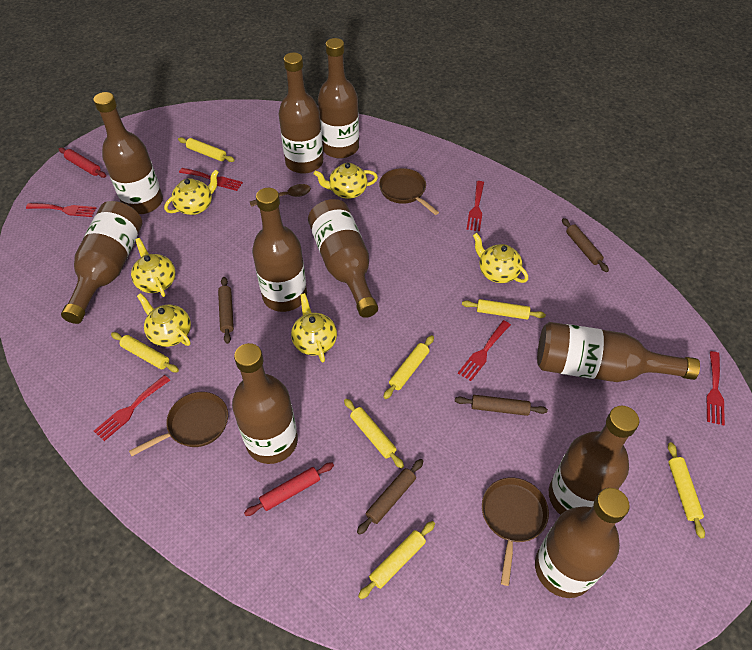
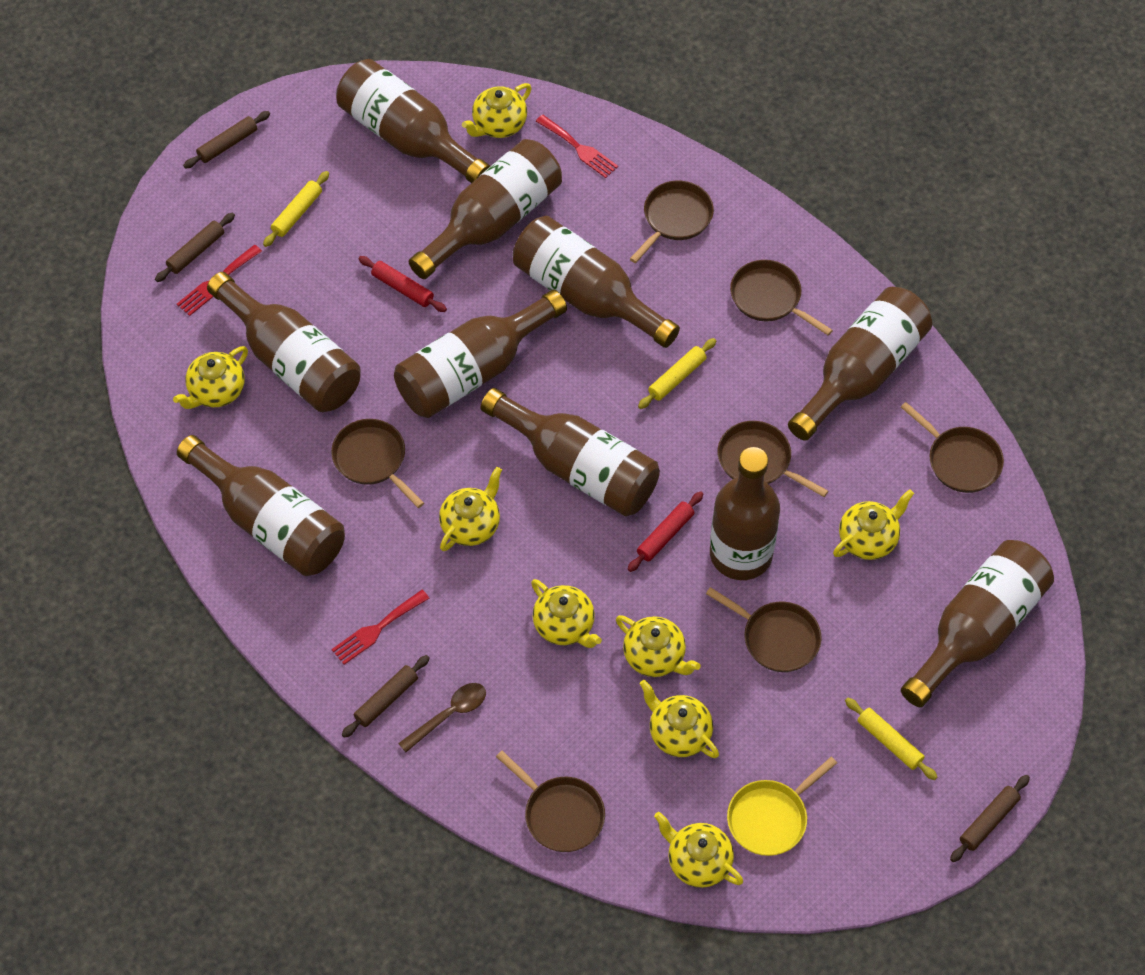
brown pan: 3 -> 7
red fork: 6 -> 3
yellow pan: 0 -> 1
yellow rolling pin: 7 -> 3
yellow teapot: 6 -> 8

